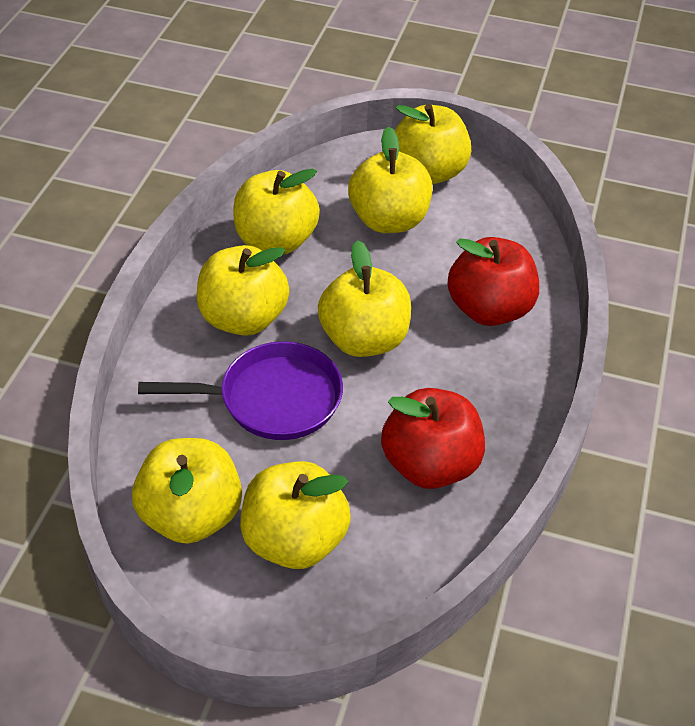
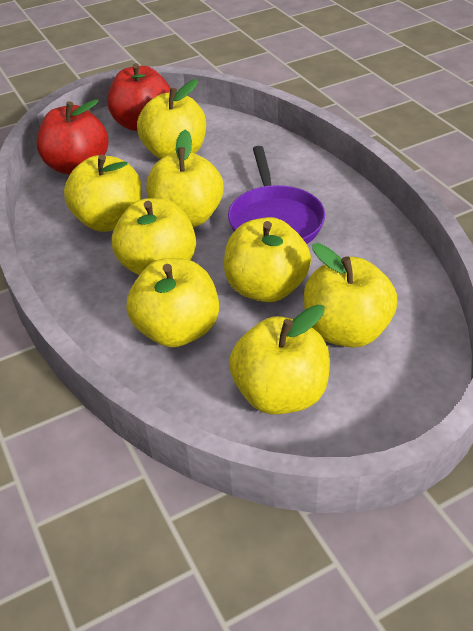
yellow apple: 7 -> 8

